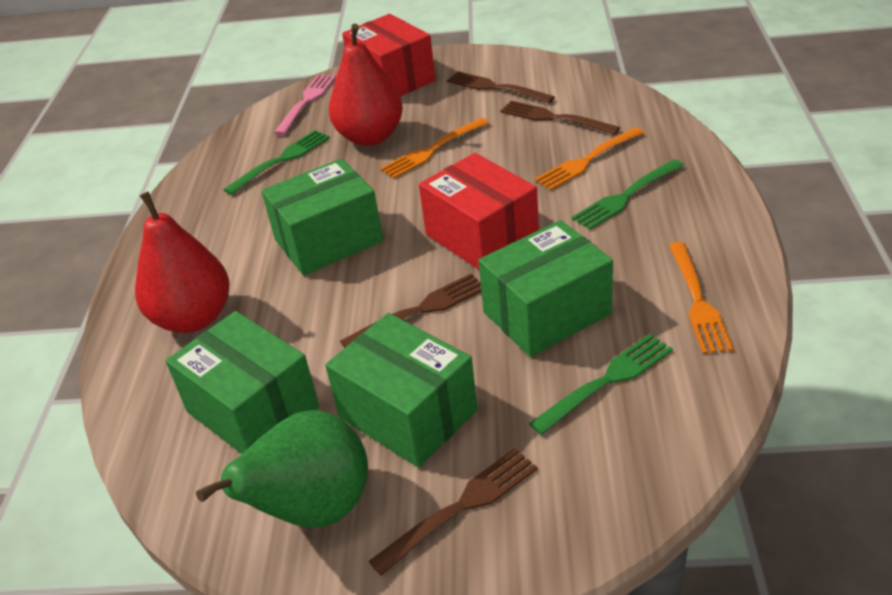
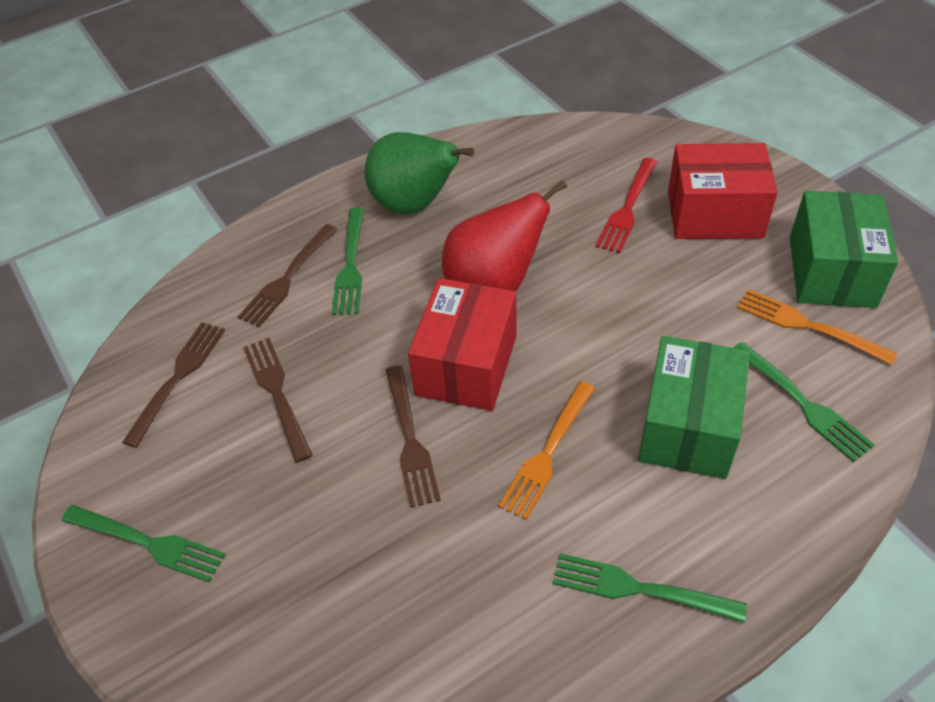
green box: 4 -> 2
green fork: 3 -> 4
orange fork: 3 -> 2
pink fork: 1 -> 0
red fork: 0 -> 1
red pear: 2 -> 1

